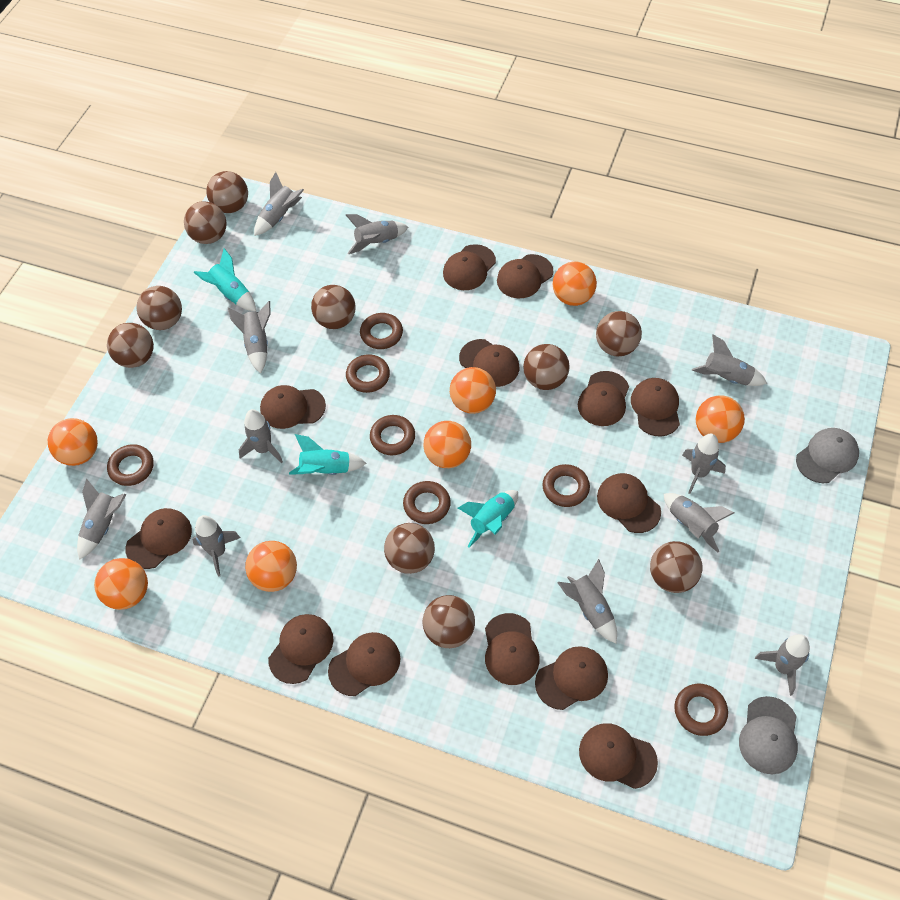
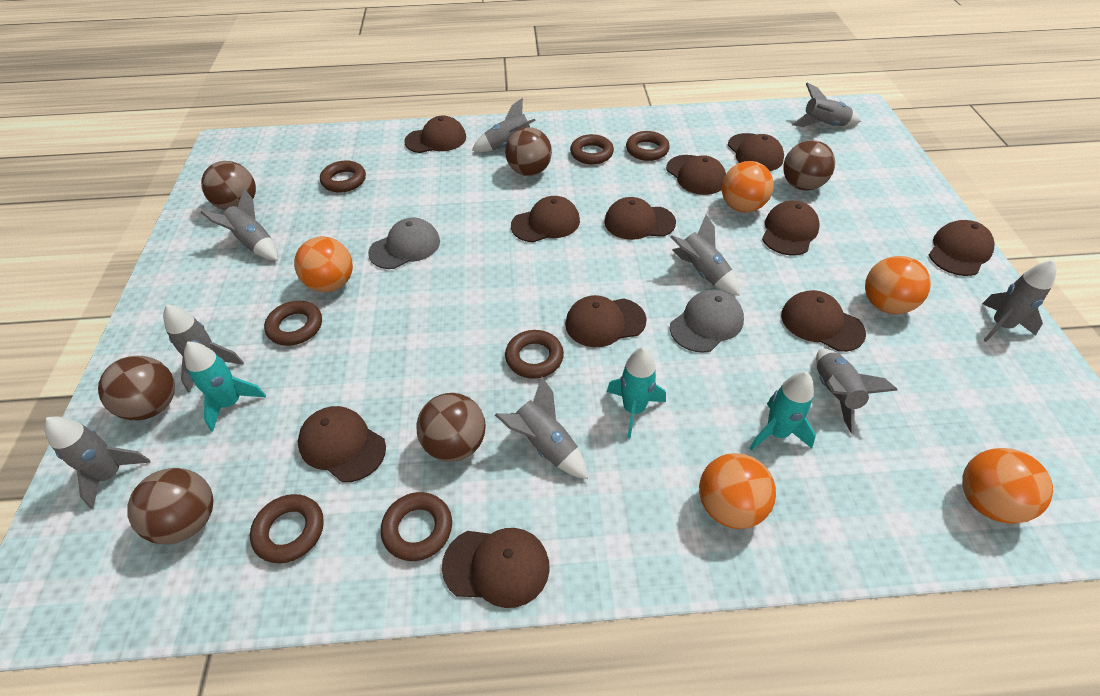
brown ball: 10 -> 6
brown cap: 13 -> 11
grey rocket: 11 -> 9
orange ball: 7 -> 5

